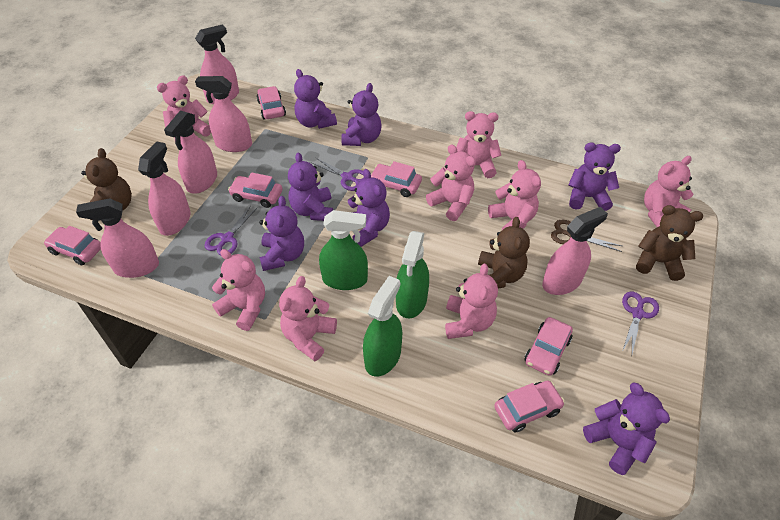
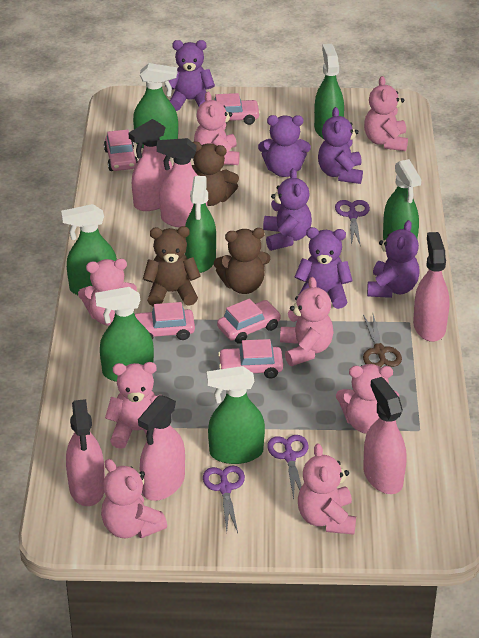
green spray bottle: 3 -> 7
pink car: 6 -> 5
purple teddy bear: 7 -> 6

